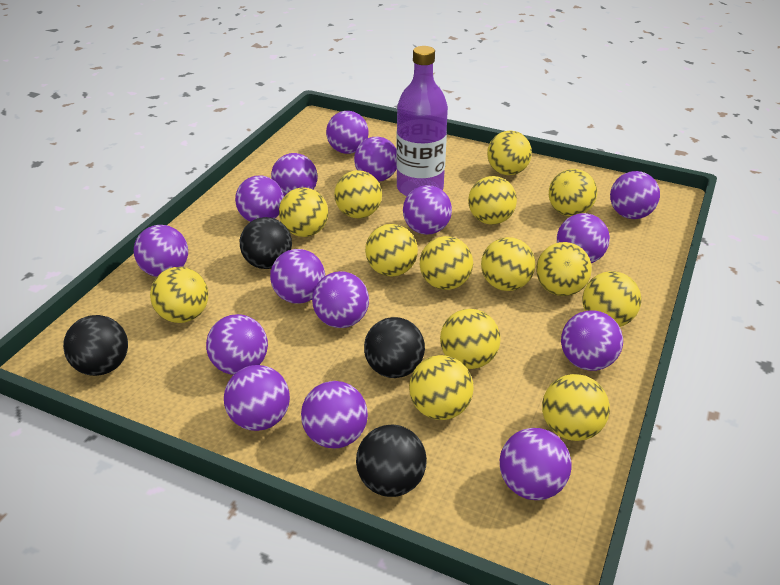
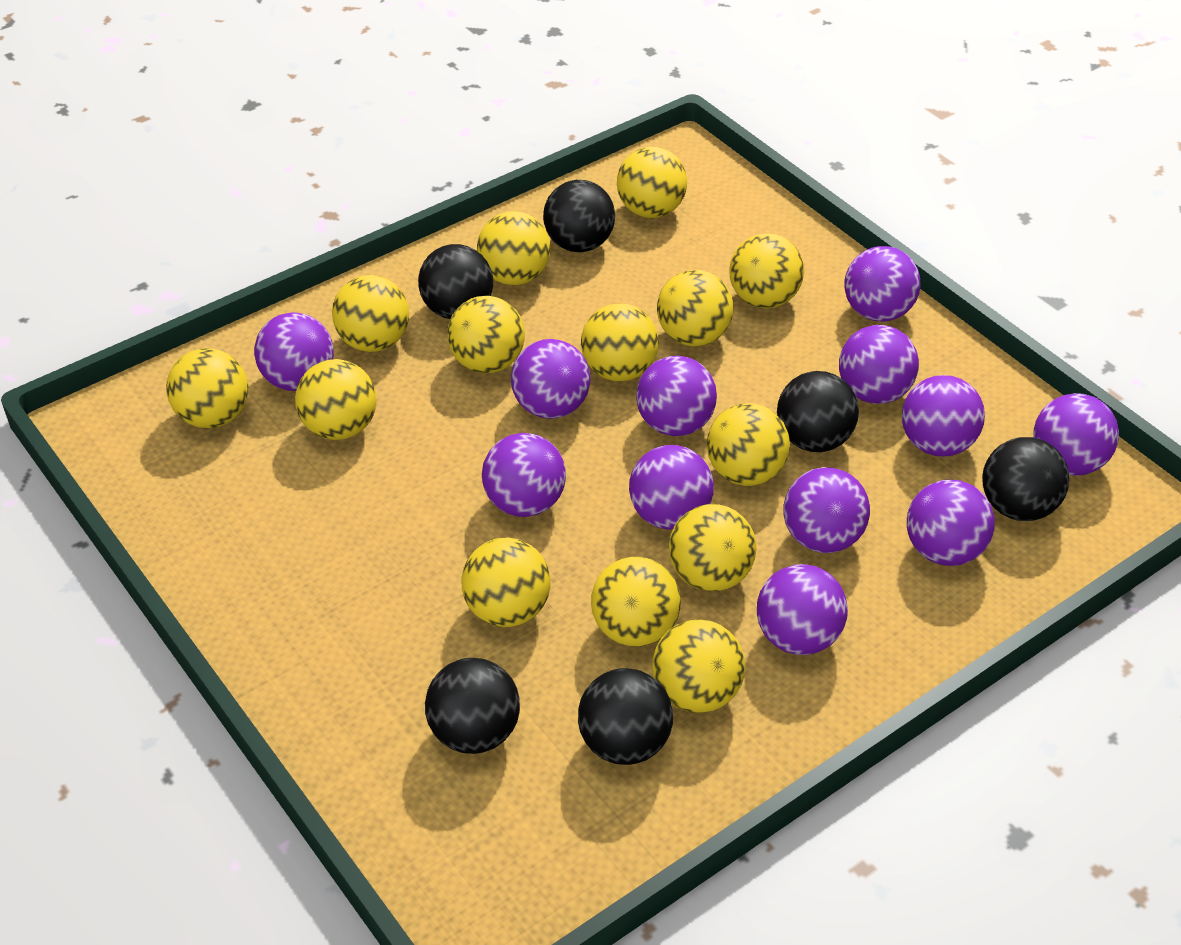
black ball: 4 -> 6
purple ball: 15 -> 12
purple bottle: 1 -> 0

